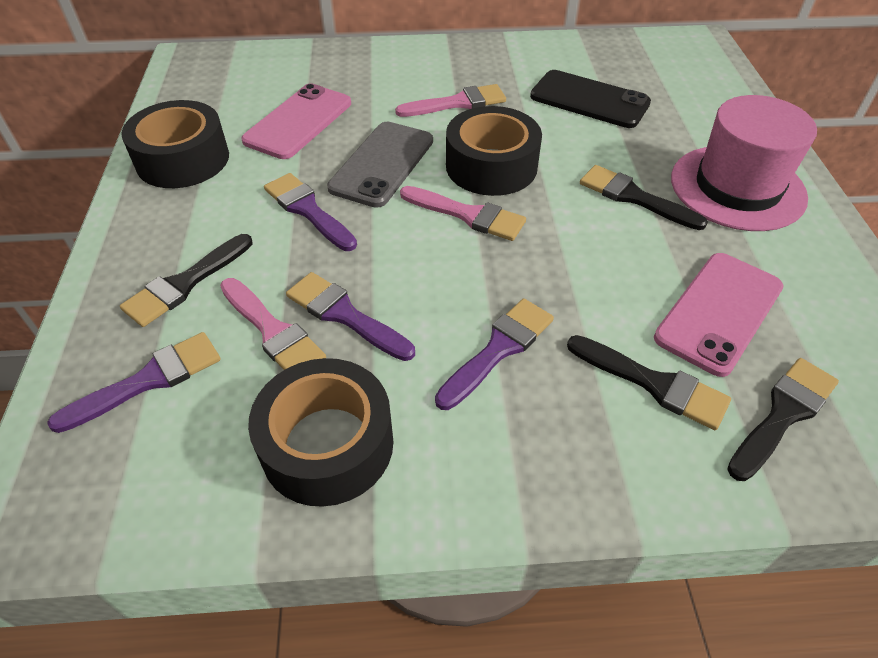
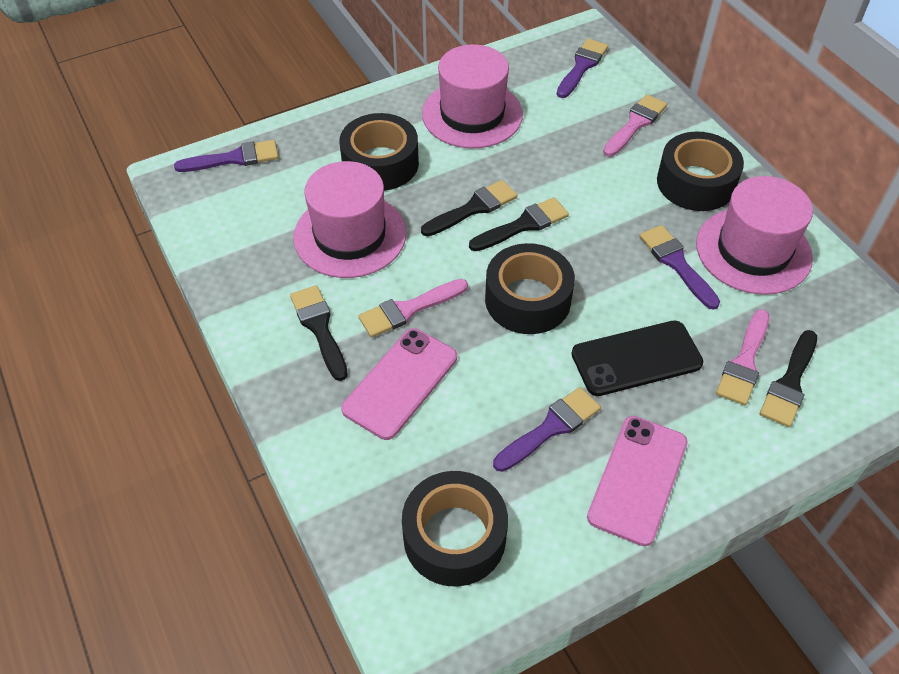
black tape: 3 -> 4
grey phone: 1 -> 0
pink hat: 1 -> 3

